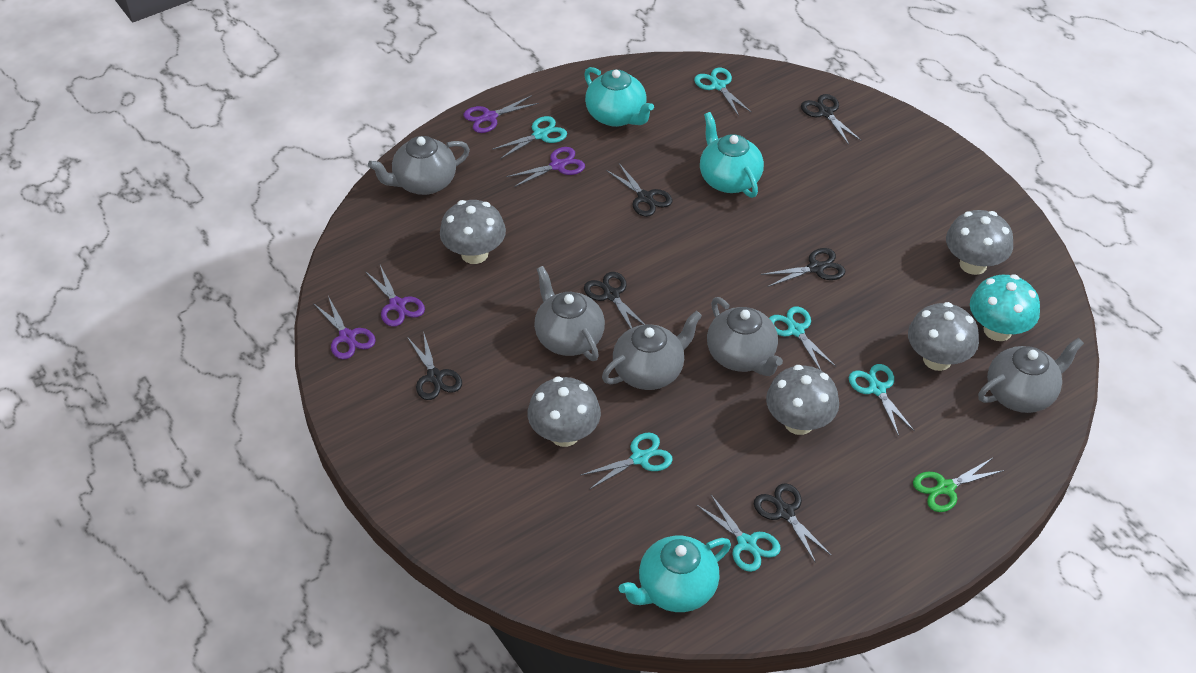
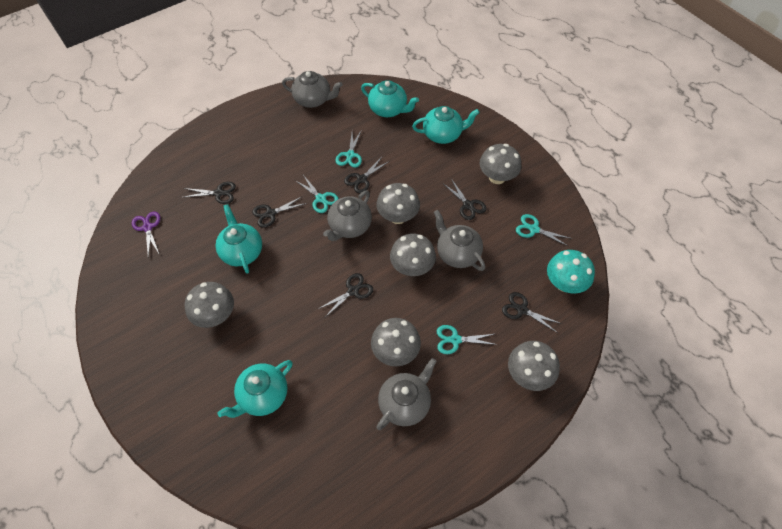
green scissors: 1 -> 0
grey mushroom: 5 -> 6
grey teapot: 5 -> 4
purple scissors: 4 -> 1
turquoise scissors: 6 -> 4
turquoise teapot: 3 -> 4

